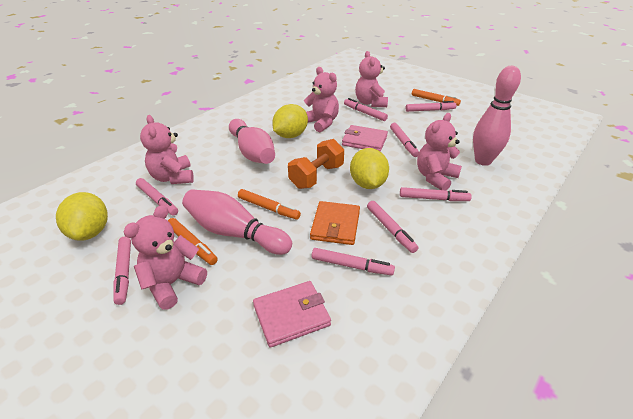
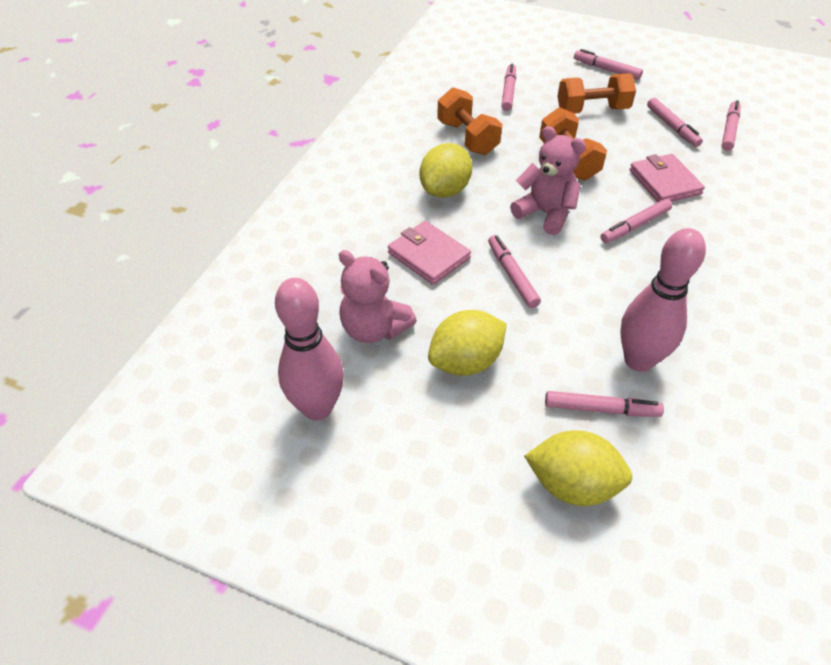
orange dumbbell: 1 -> 3
orange marker: 3 -> 0
orange wallet: 1 -> 0
pink bowling pin: 3 -> 2
pink marker: 8 -> 7
pink teddy bear: 5 -> 2

